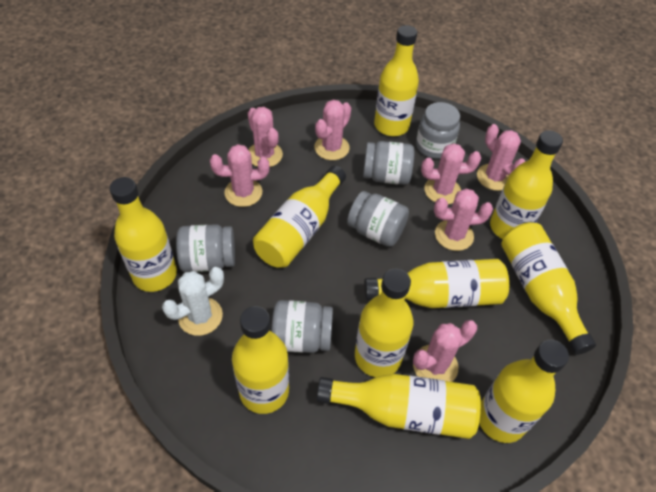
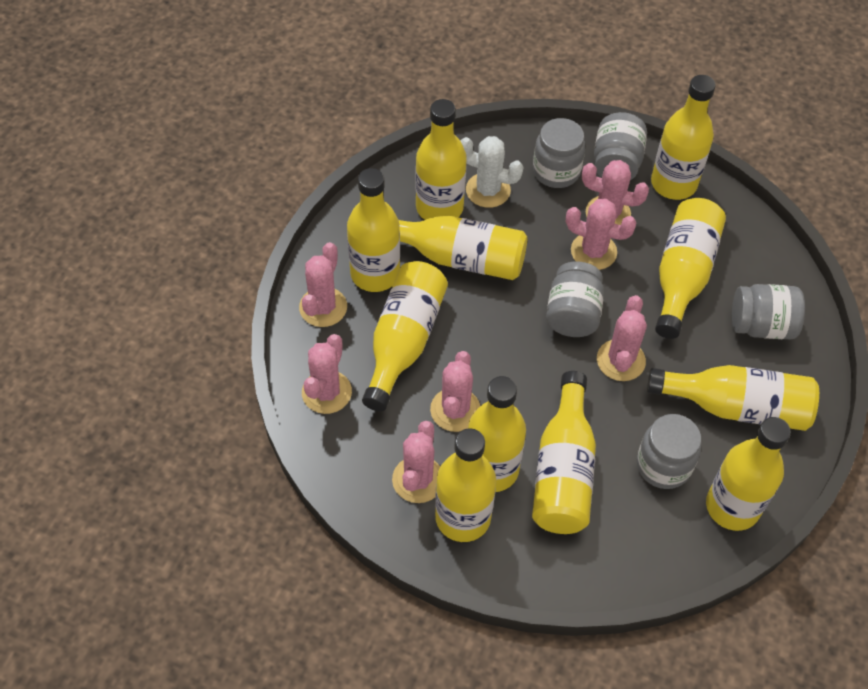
yellow bottle: 10 -> 11

